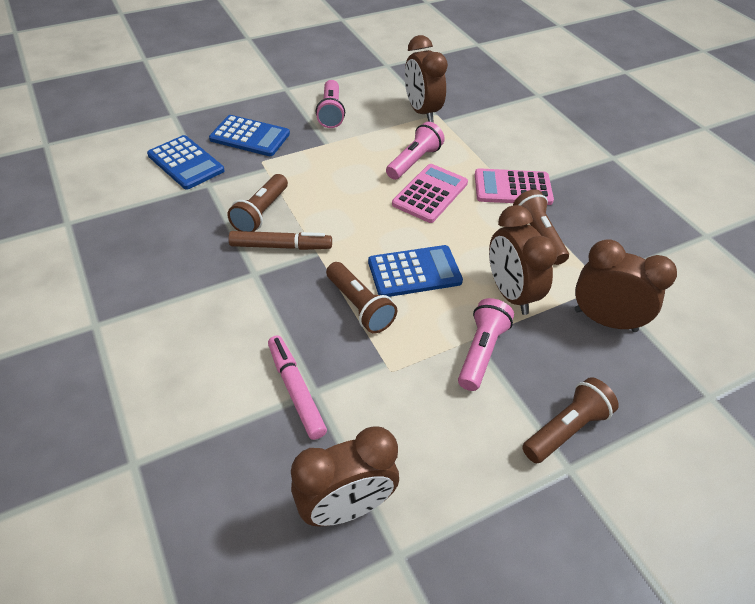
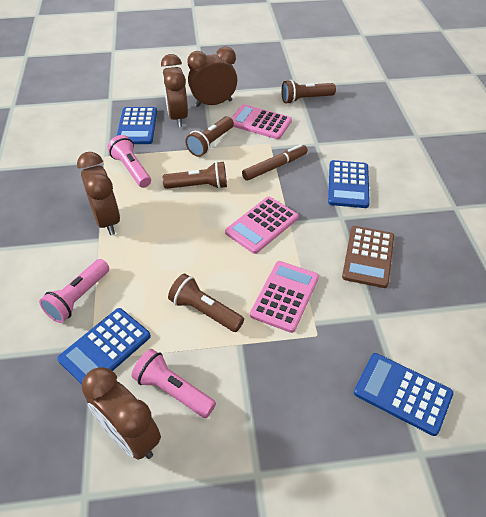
blue calculator: 3 -> 4
brown calculator: 0 -> 1
pink calculator: 2 -> 3
pink marker: 1 -> 0

